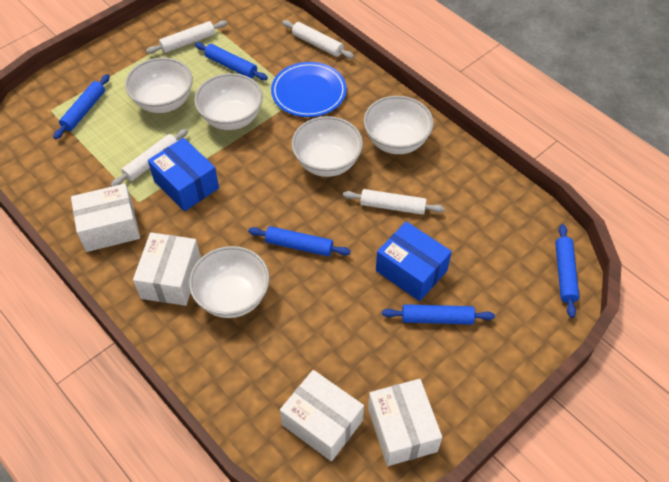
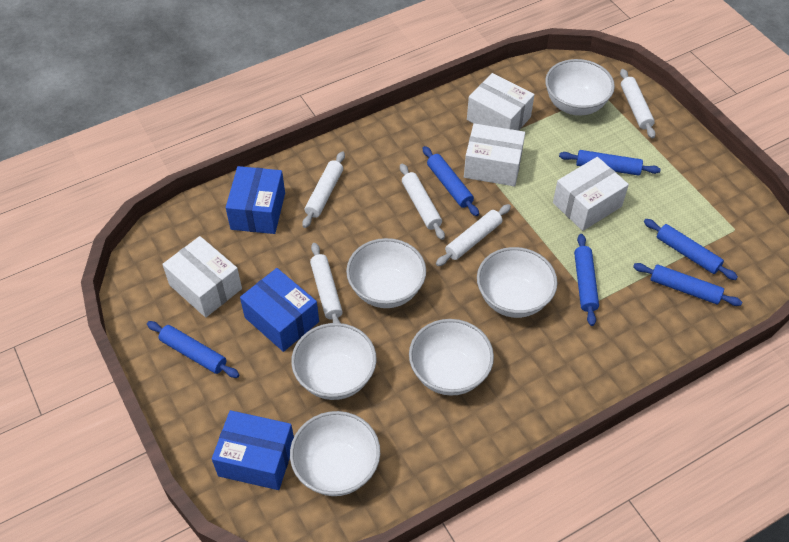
blue box: 2 -> 3
blue plate: 1 -> 0
blue rolling pin: 5 -> 6
white bowl: 5 -> 6
white rolling pin: 4 -> 5

